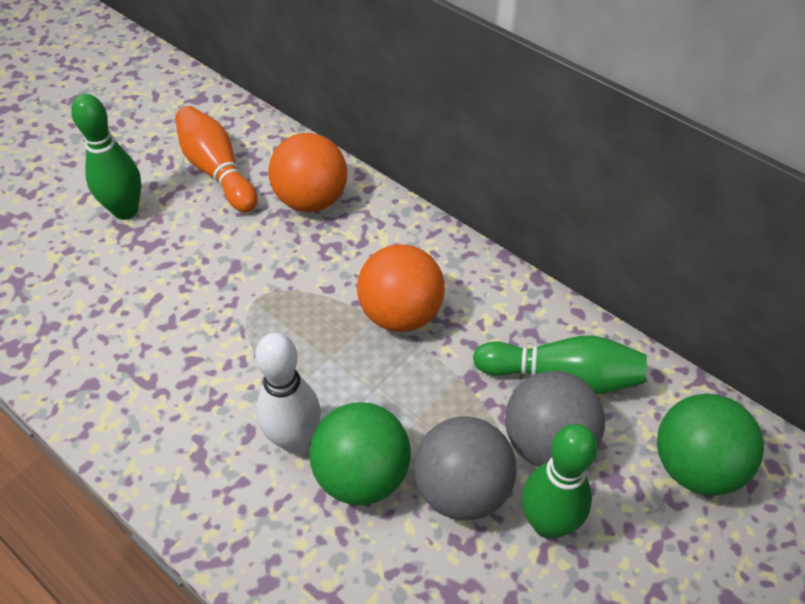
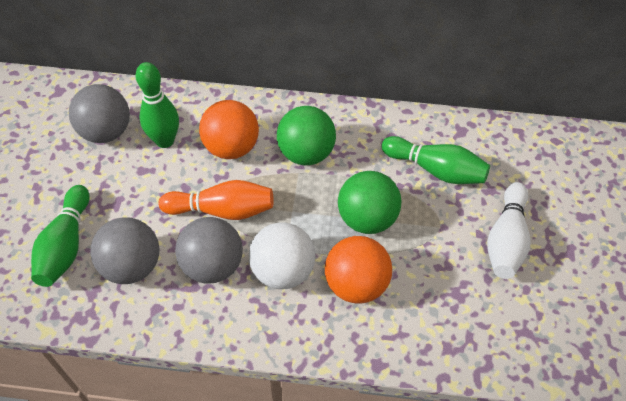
grey ball: 2 -> 3
white ball: 0 -> 1

